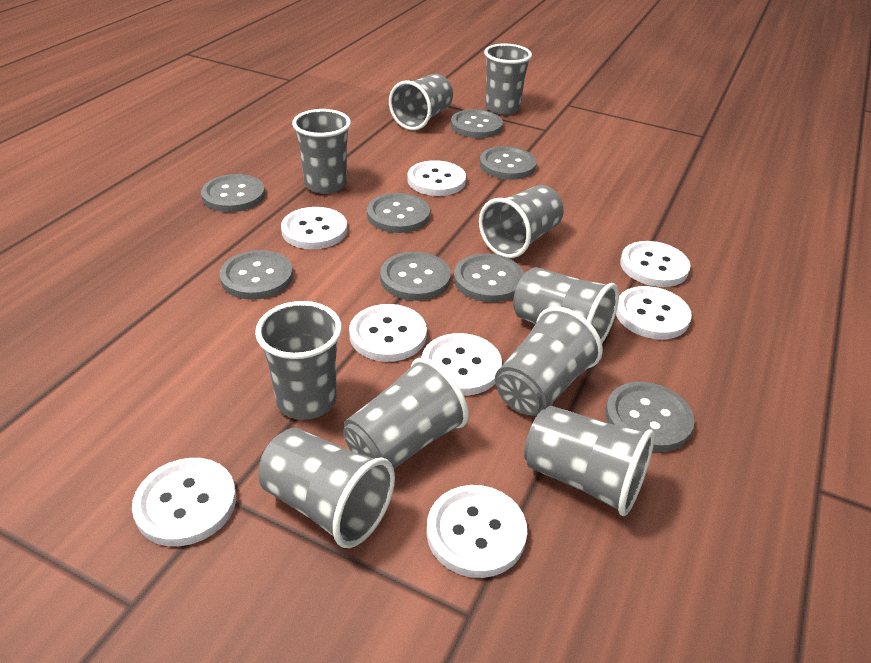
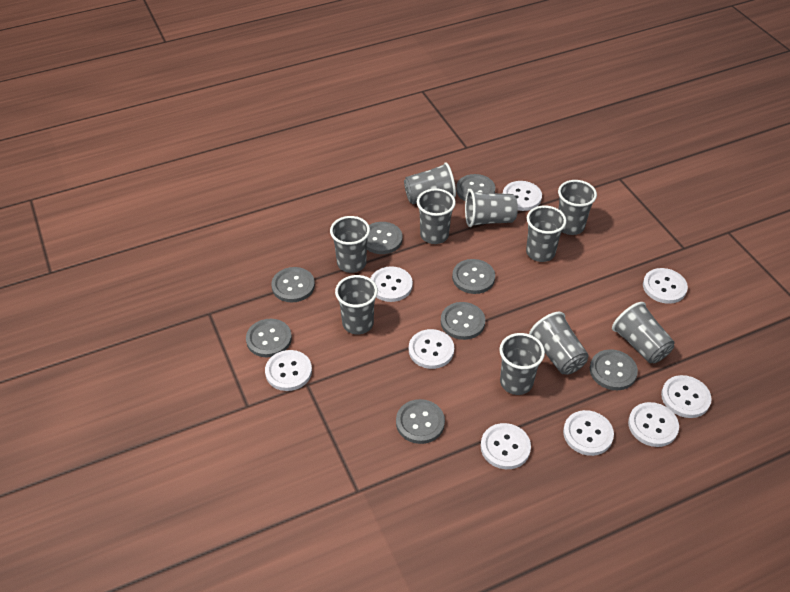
white button: 8 -> 9

